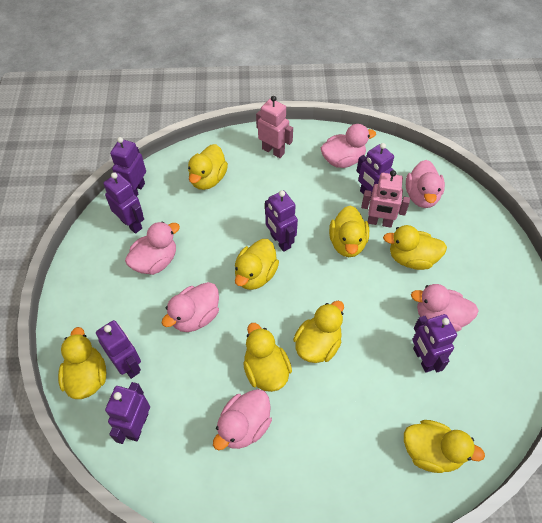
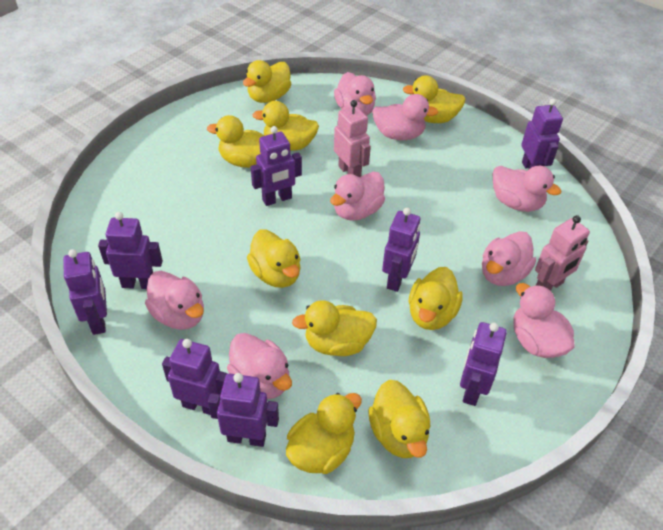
pink duck: 6 -> 8
purple robot: 7 -> 8
yellow duck: 8 -> 9

